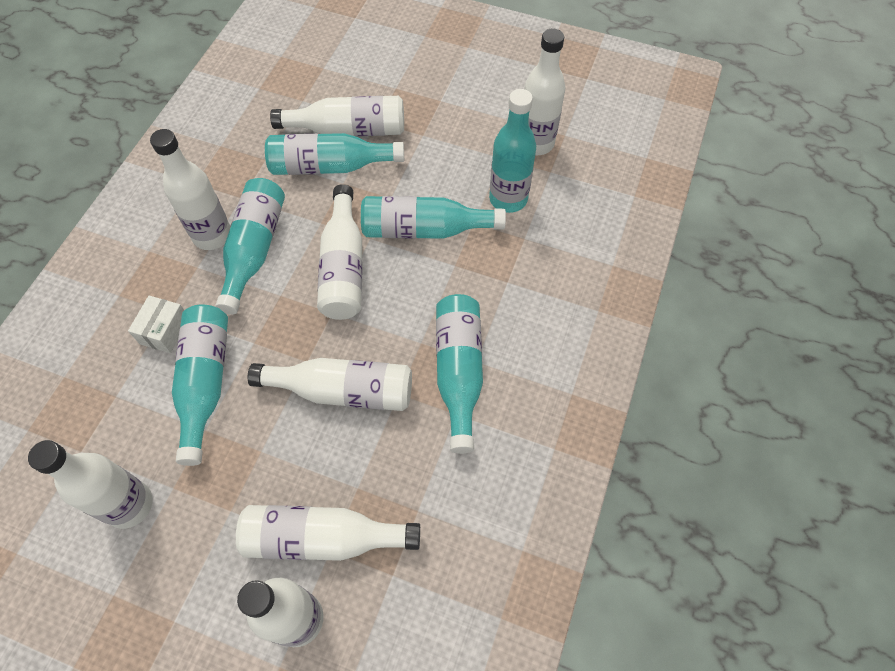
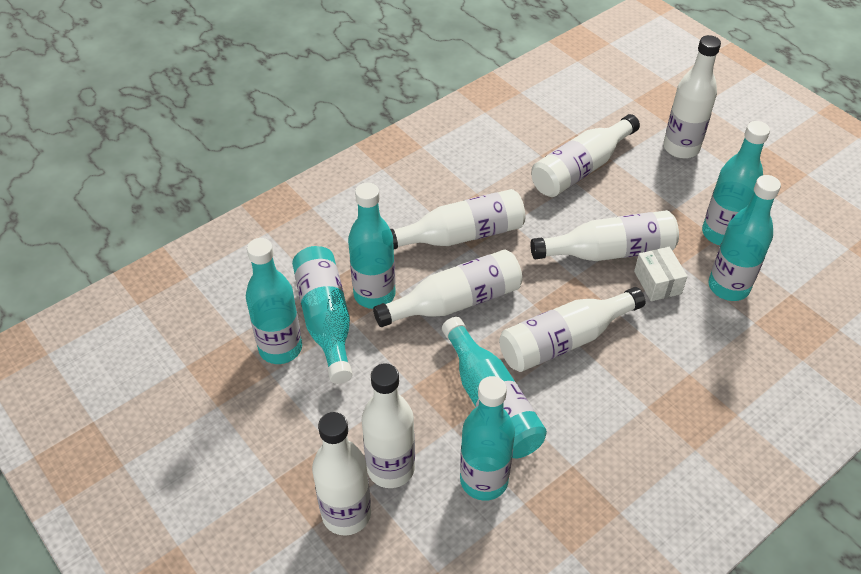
turquoise bottle: 6 -> 7

